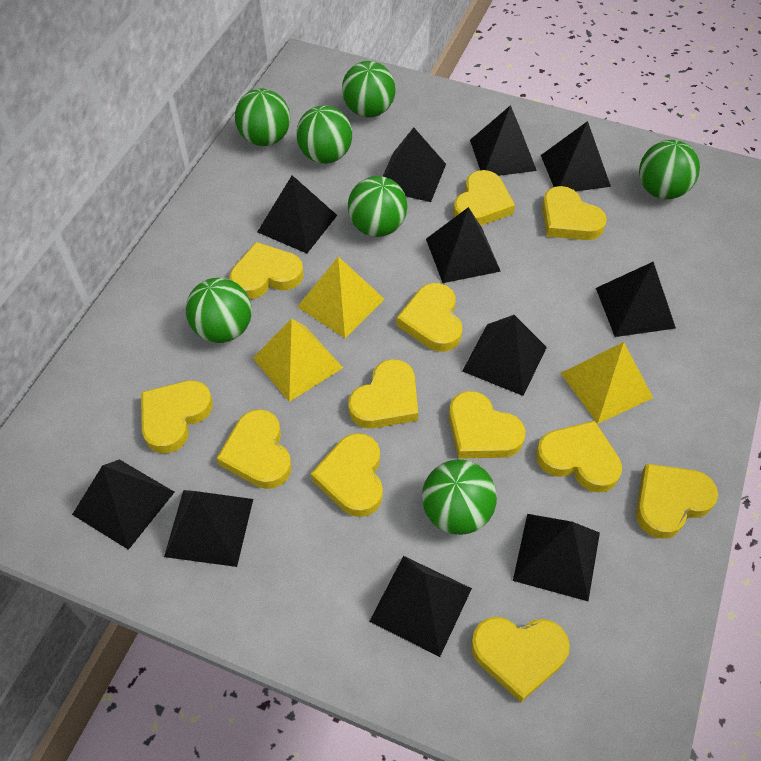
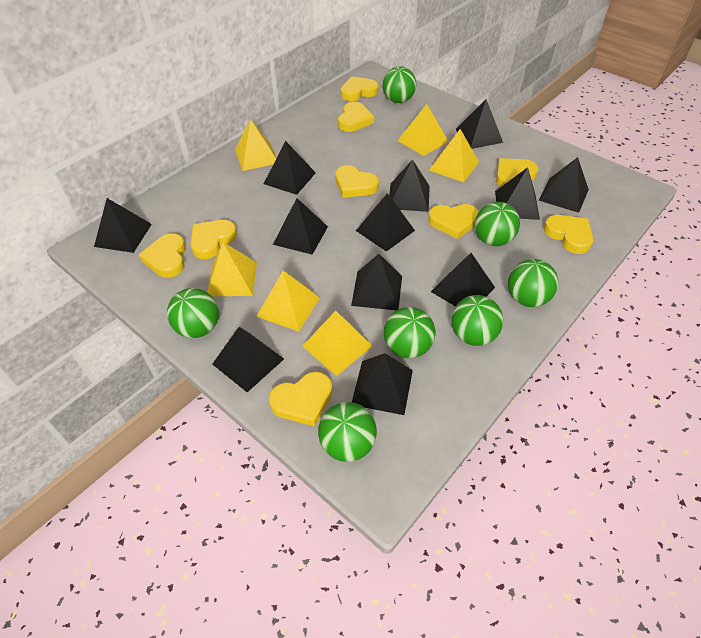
black pyramid: 11 -> 12
yellow heart: 12 -> 9
yellow pyramid: 3 -> 6

